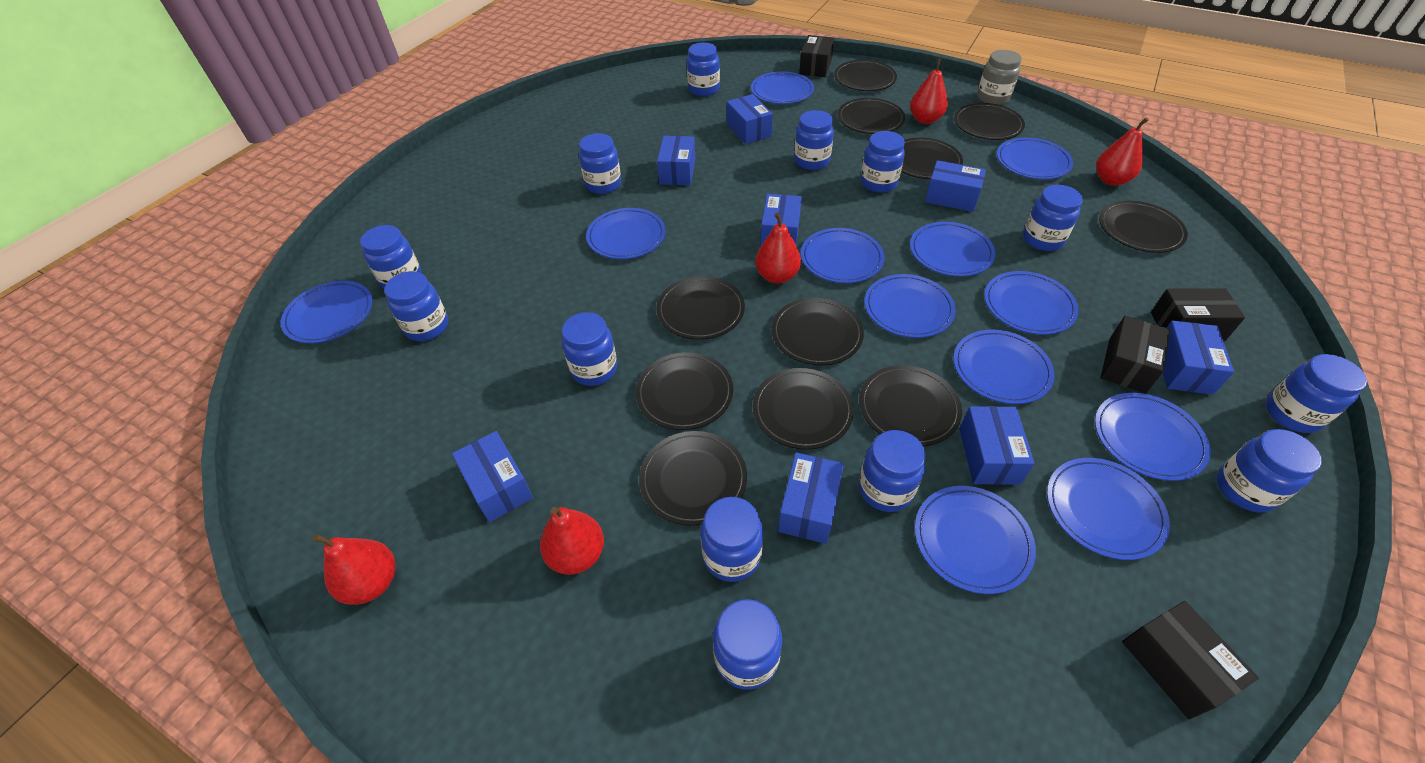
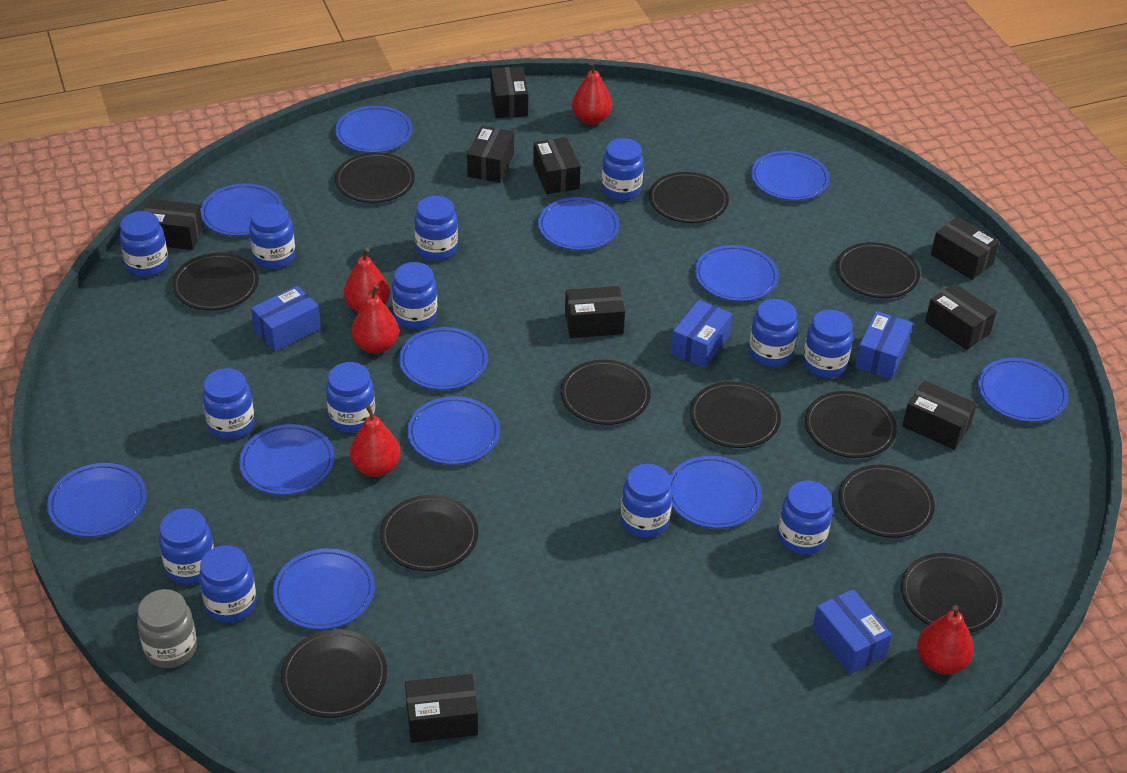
black box: 4 -> 9
blue box: 8 -> 4

